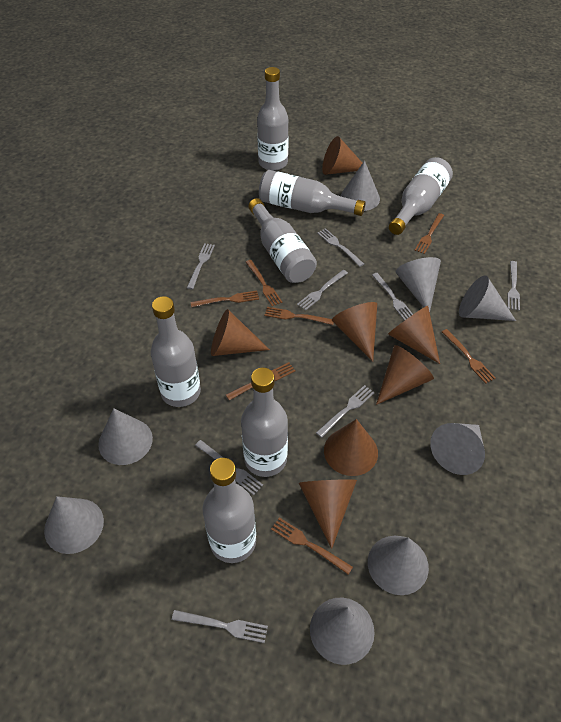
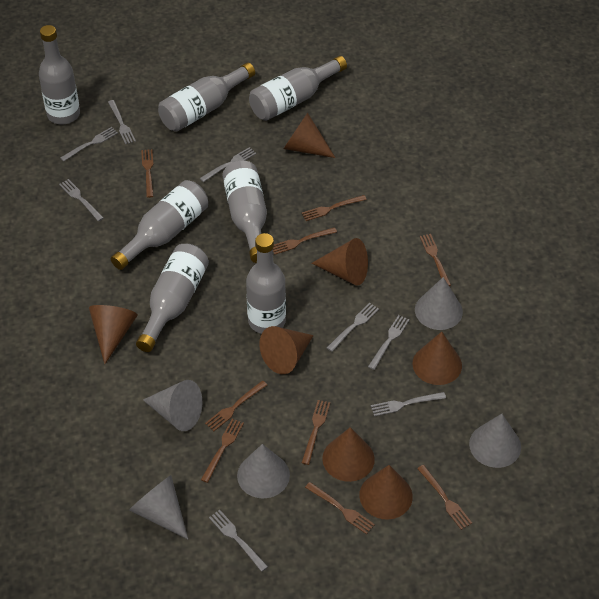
brown fork: 7 -> 9
grey cone: 8 -> 5

